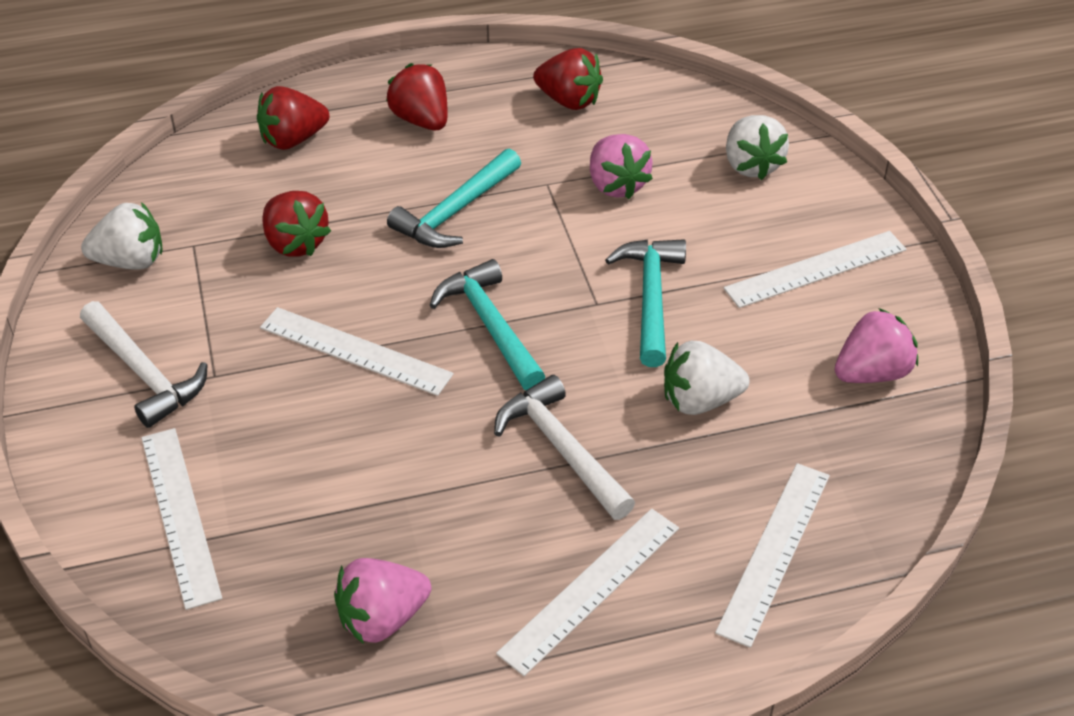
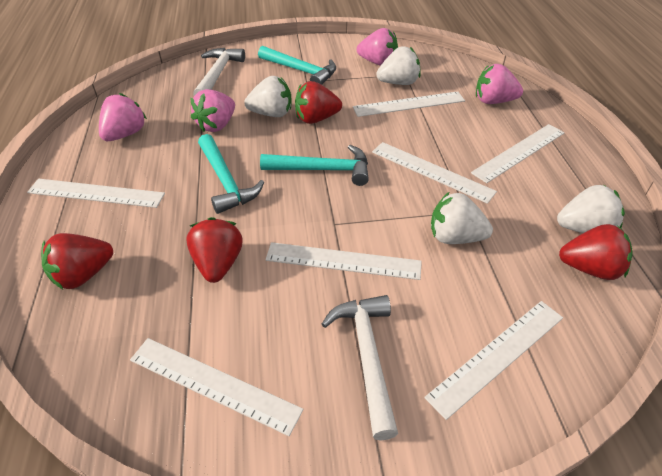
pink strawberry: 3 -> 4
white ruler: 5 -> 7
white strawberry: 3 -> 4

